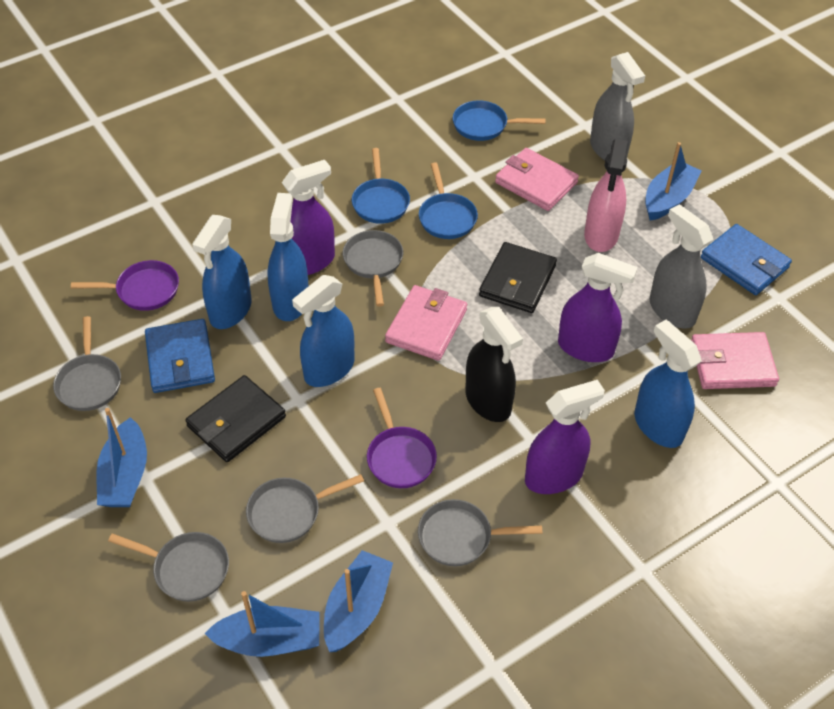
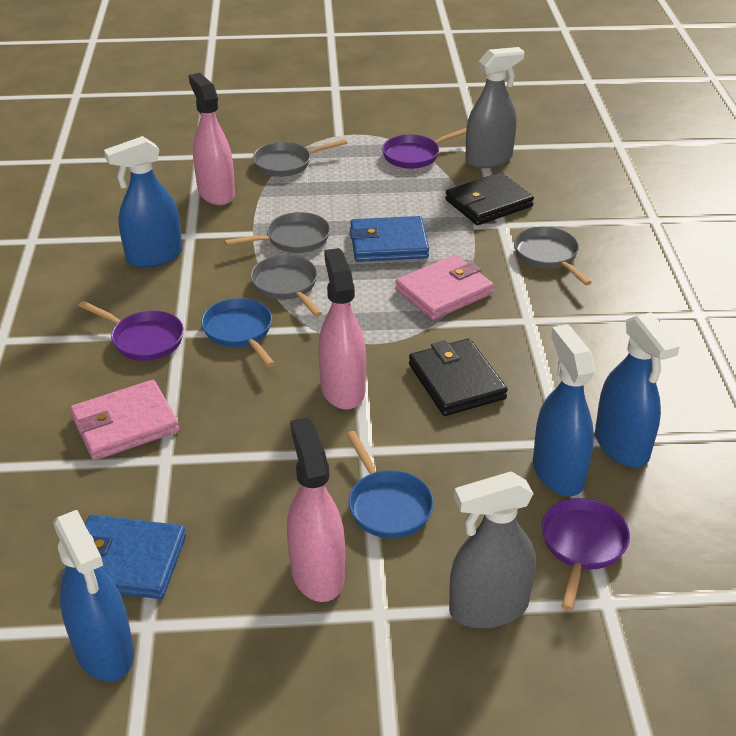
black spray bottle: 1 -> 0
blue boat: 4 -> 0
blue pan: 3 -> 2
grey pan: 5 -> 4
pink spray bottle: 1 -> 3
pink wallet: 3 -> 2
purple pan: 2 -> 3
purple spray bottle: 3 -> 0

